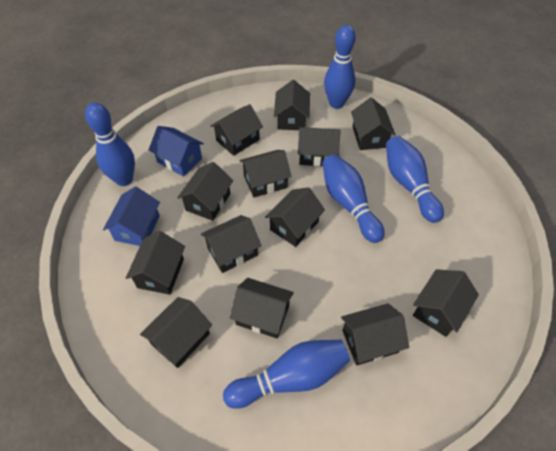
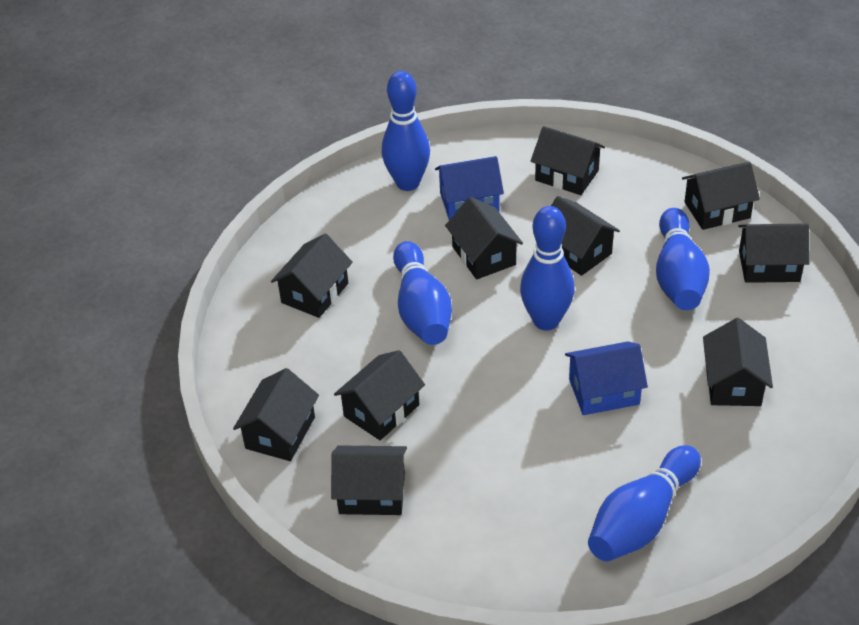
black house: 13 -> 10

